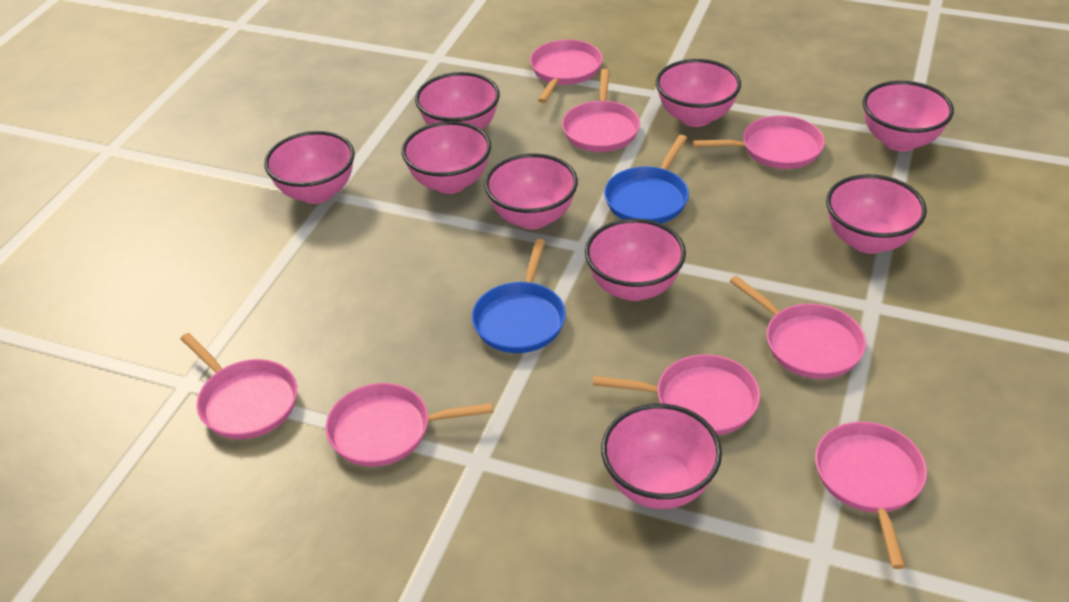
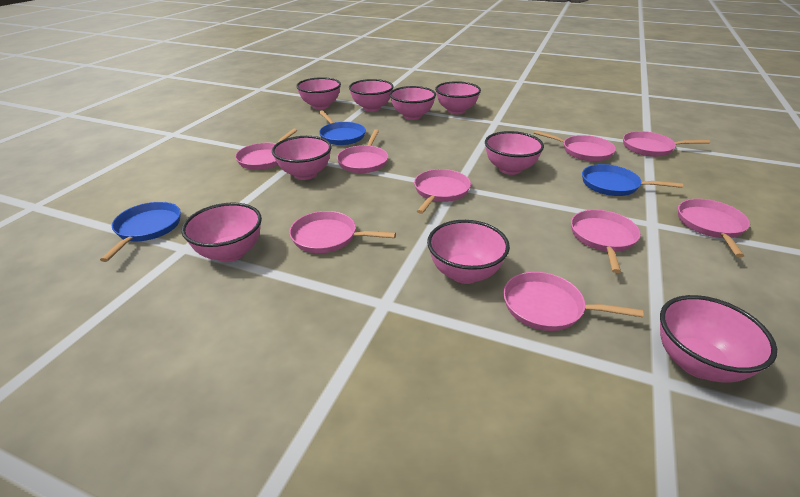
blue pan: 2 -> 3
pink pan: 8 -> 9

